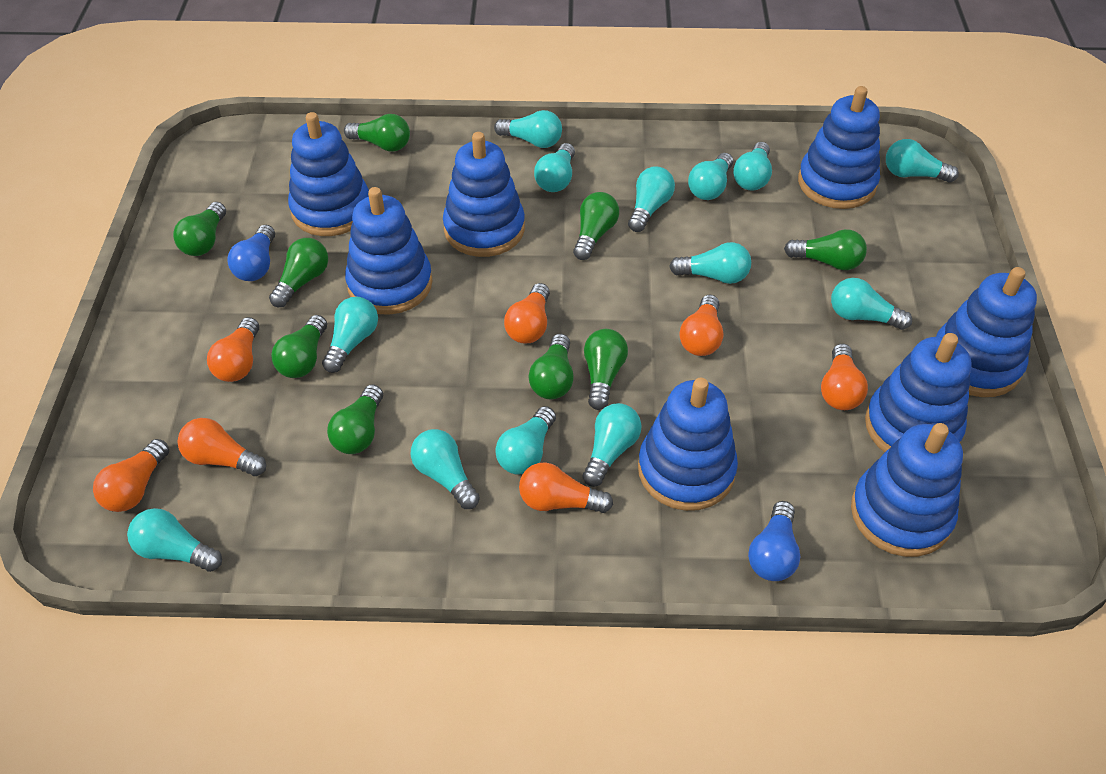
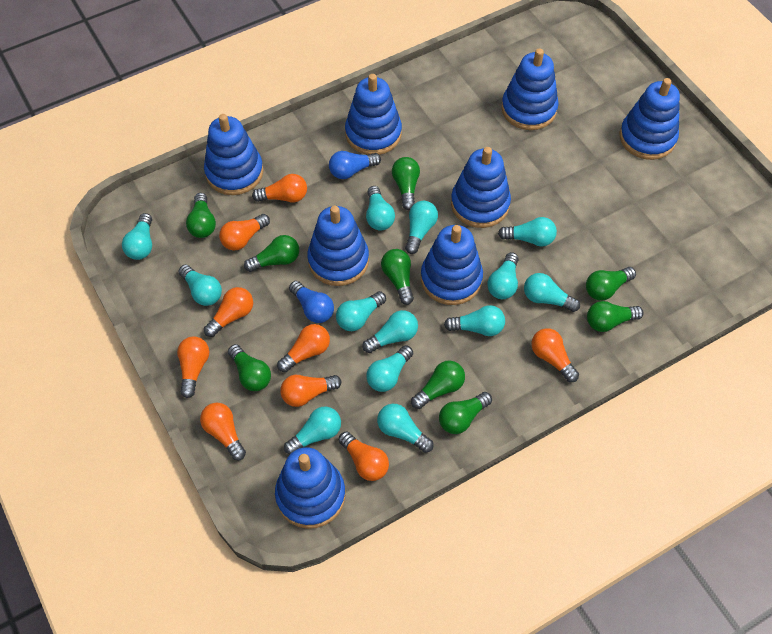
orange light bulb: 7 -> 9

